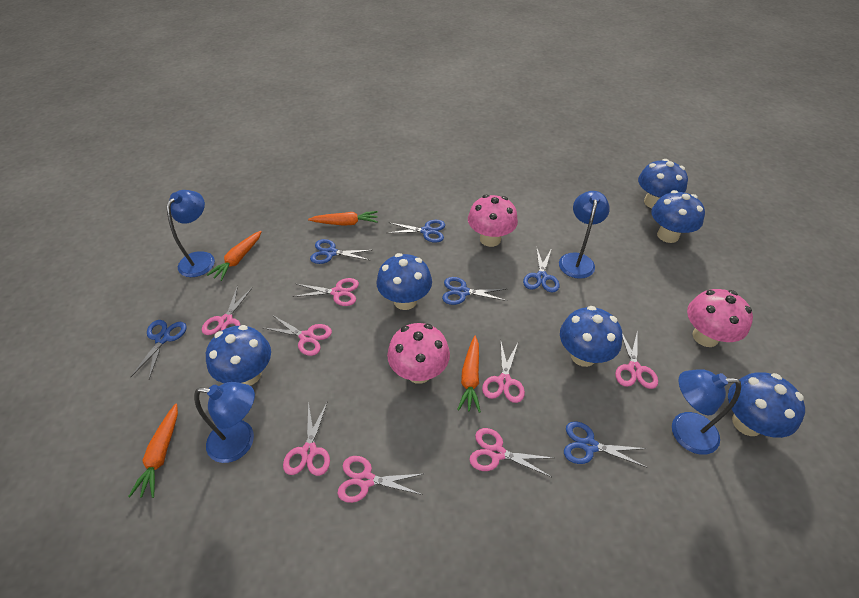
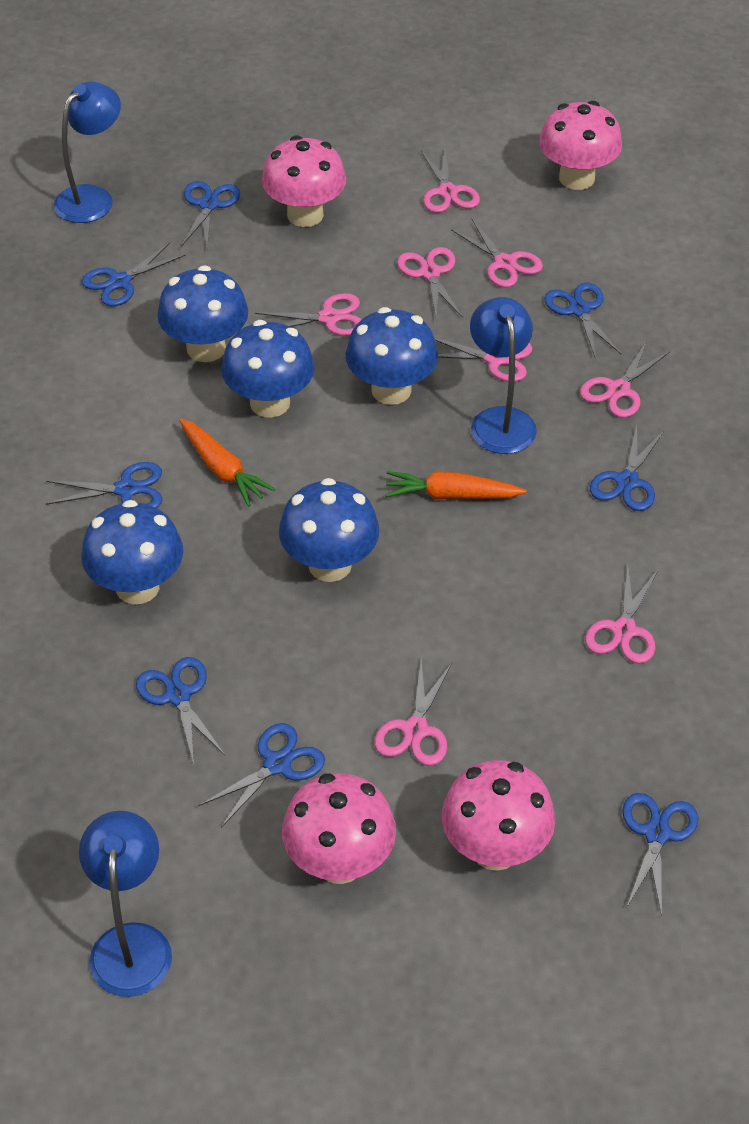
blue lamp: 4 -> 3
blue mushroom: 6 -> 5
blue scissors: 6 -> 8
orange carrot: 4 -> 2
pink mushroom: 3 -> 4

